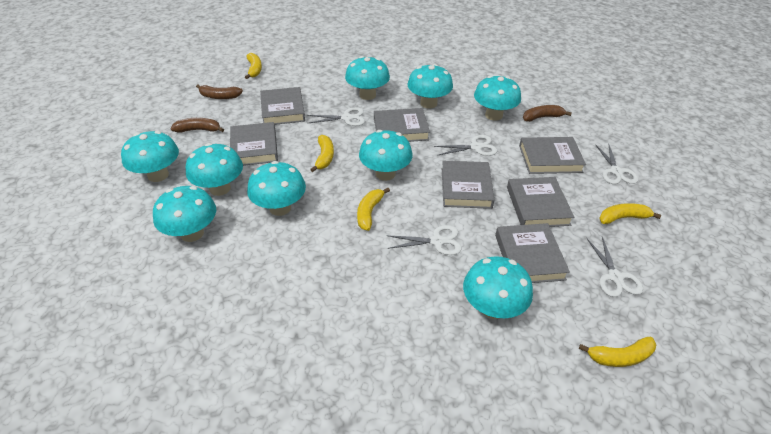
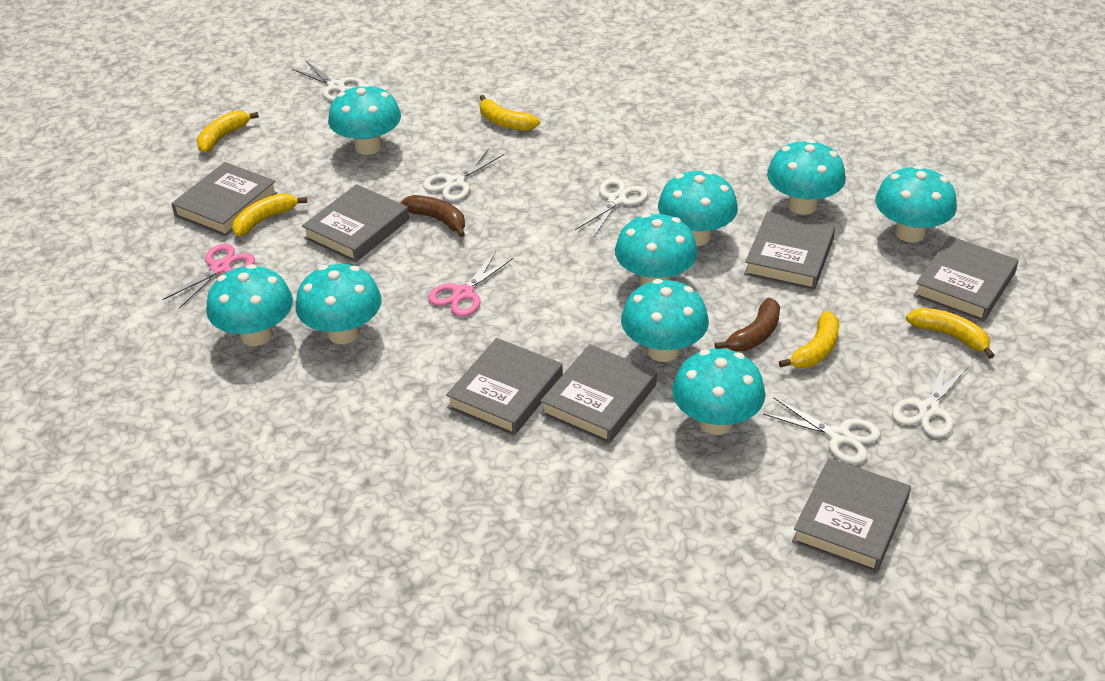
brown banana: 3 -> 2
pink scissors: 0 -> 2

